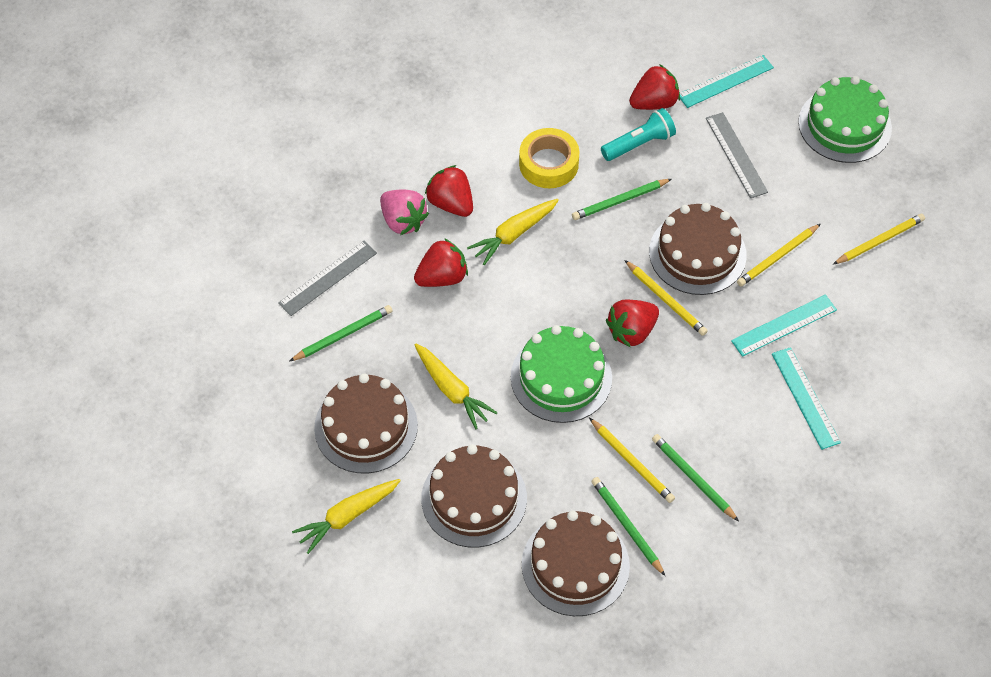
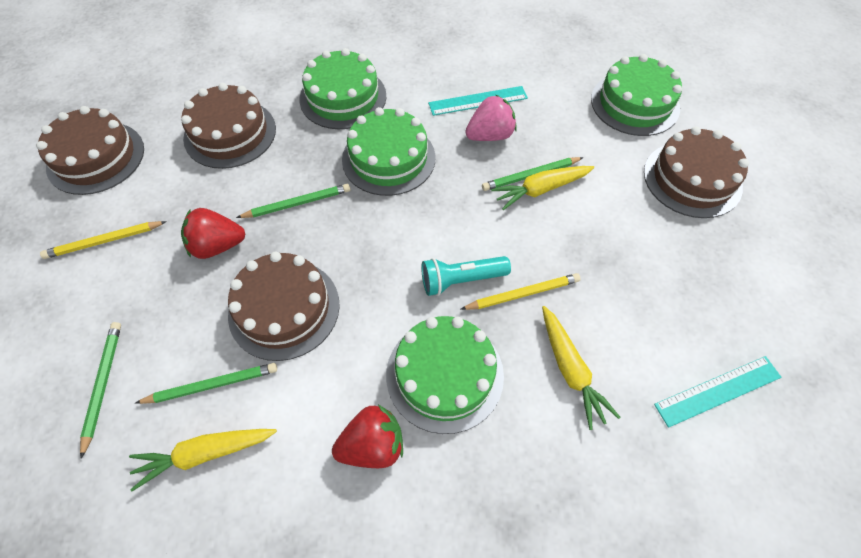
green cake: 2 -> 4
grey ruler: 2 -> 0
red strawberry: 4 -> 2
turquoise ruler: 3 -> 2
yellow pencil: 4 -> 2
yellow tape: 1 -> 0

